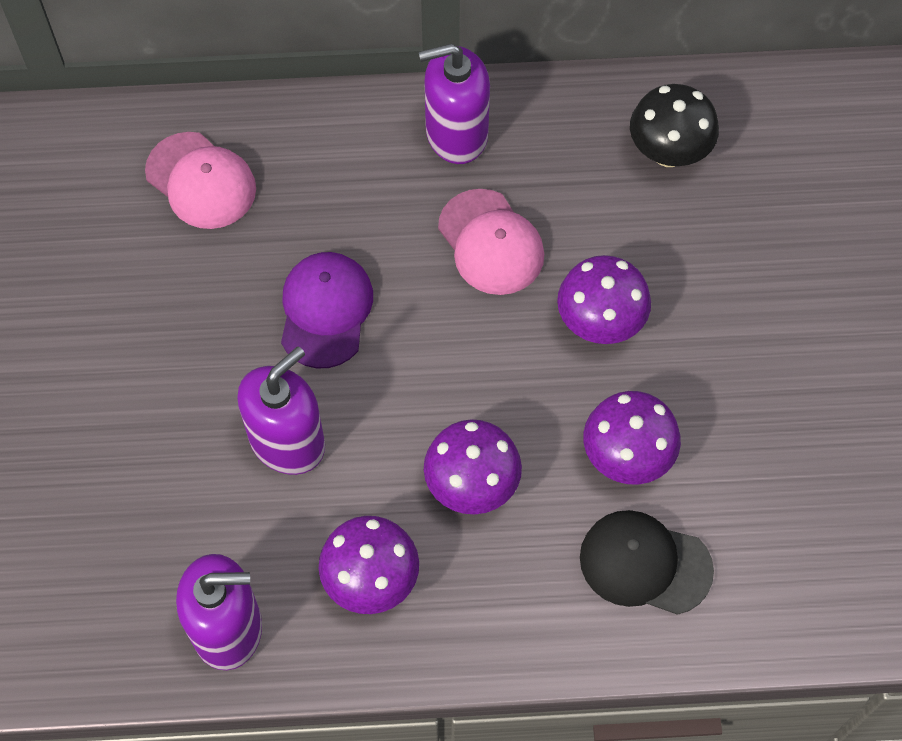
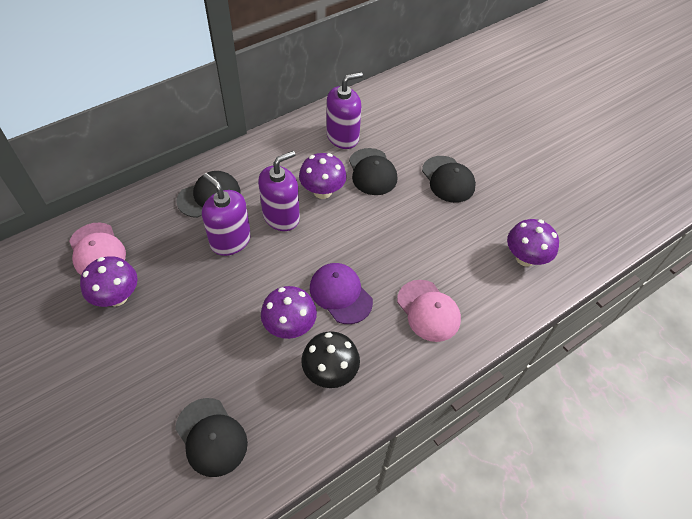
black cap: 1 -> 4

